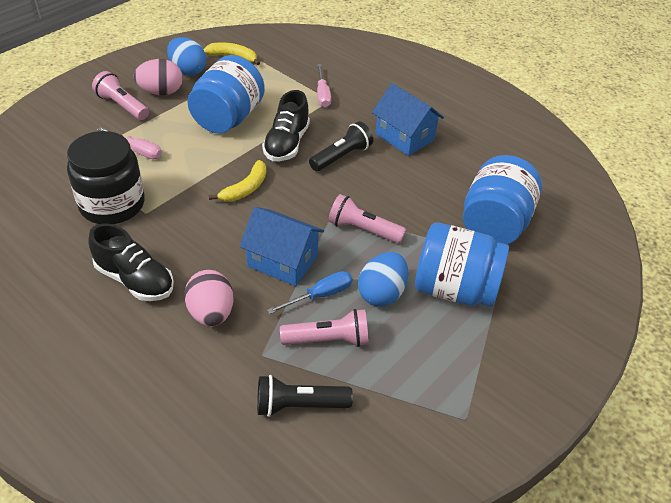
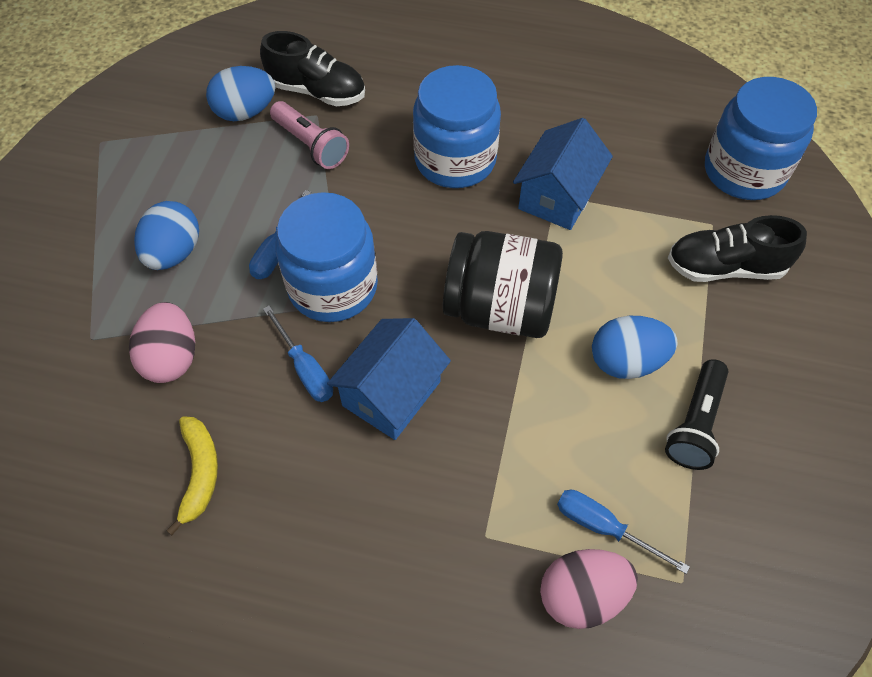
black flashlight: 2 -> 1
blue egg: 2 -> 3
blue screwdriver: 1 -> 3
pink flashlight: 3 -> 1
pink screwdriver: 2 -> 0
yellow banana: 2 -> 1

